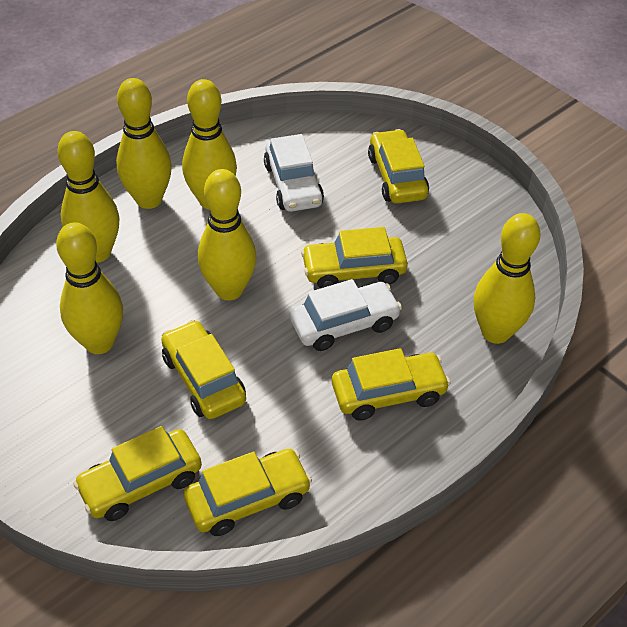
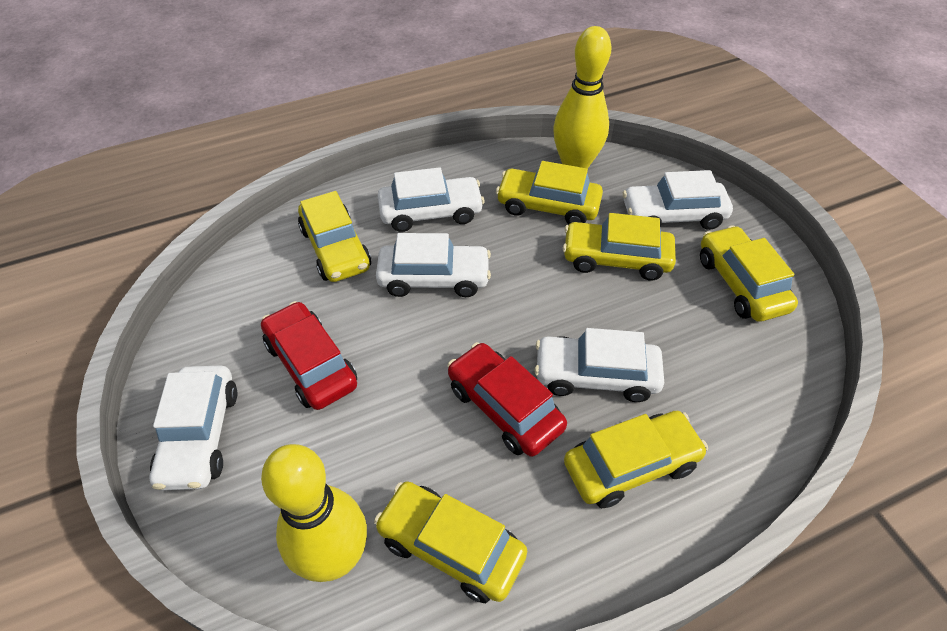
red car: 0 -> 2
white car: 2 -> 5
yellow bowling pin: 6 -> 2

